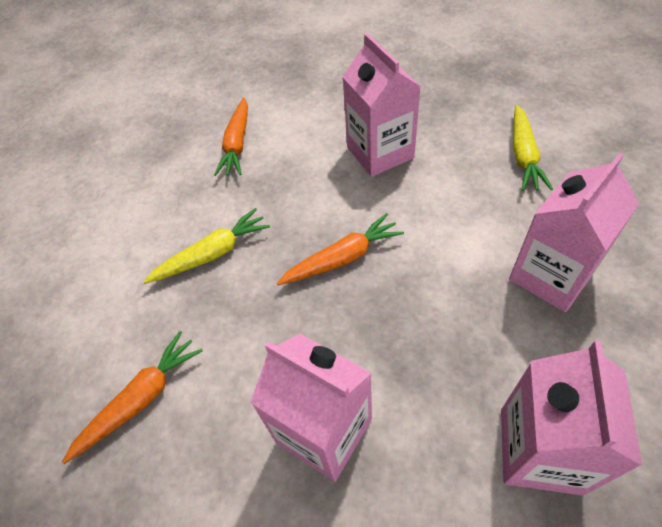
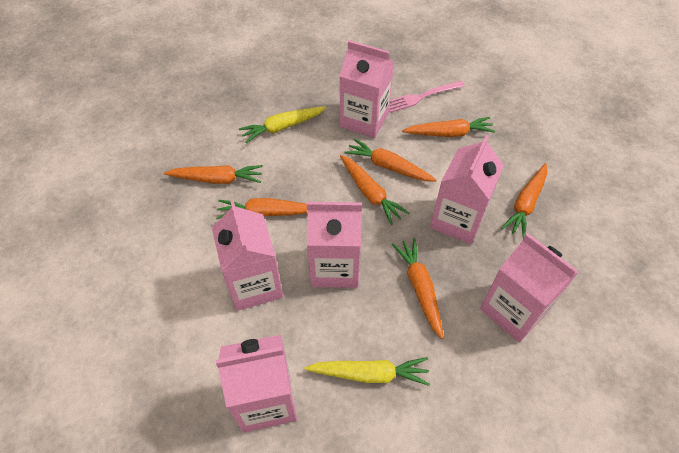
orange carrot: 3 -> 7
pink carton: 4 -> 6
pink fork: 0 -> 1

